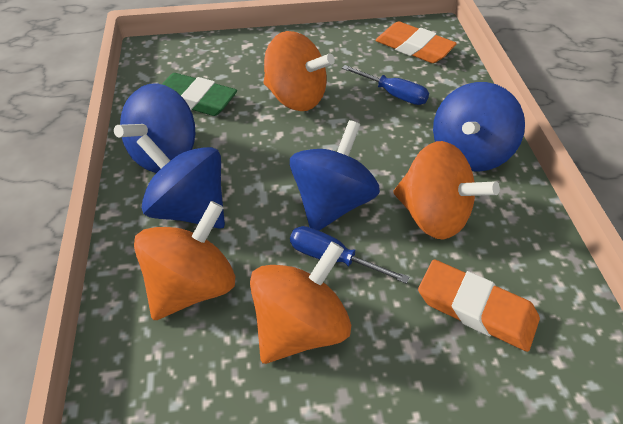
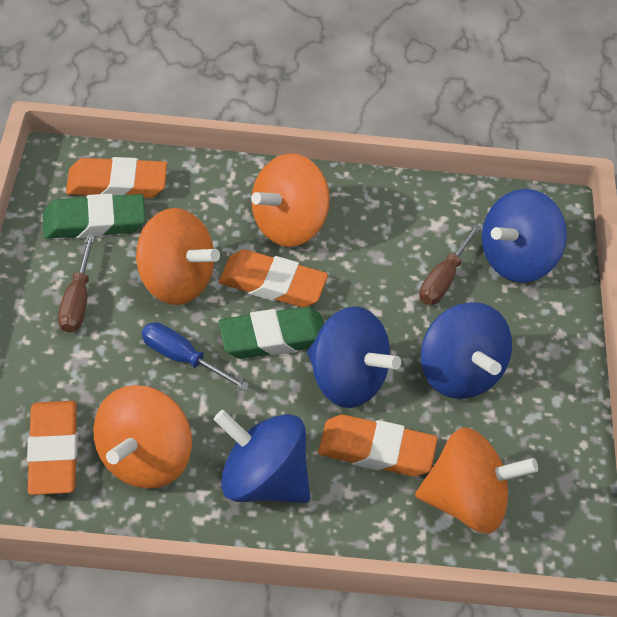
blue screwdriver: 2 -> 1
brown screwdriver: 0 -> 2
green eraser: 1 -> 2
orange eraser: 2 -> 4

